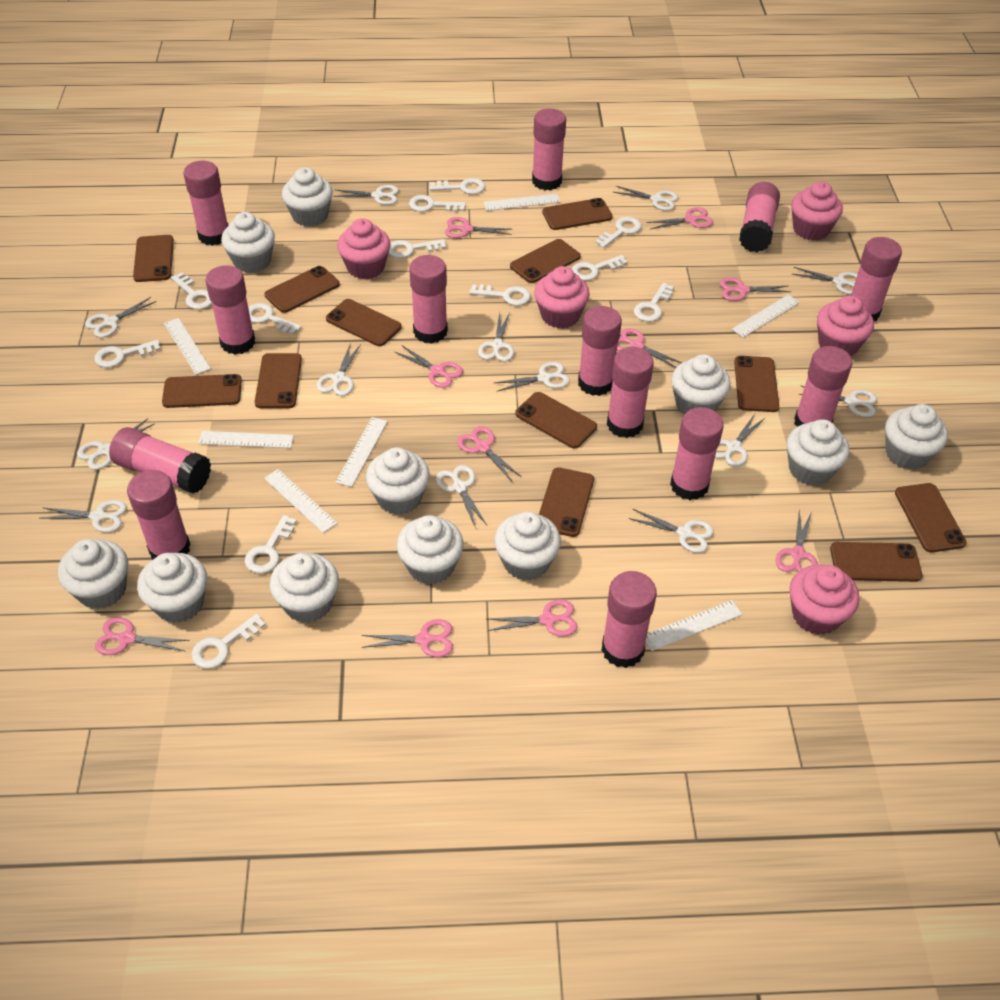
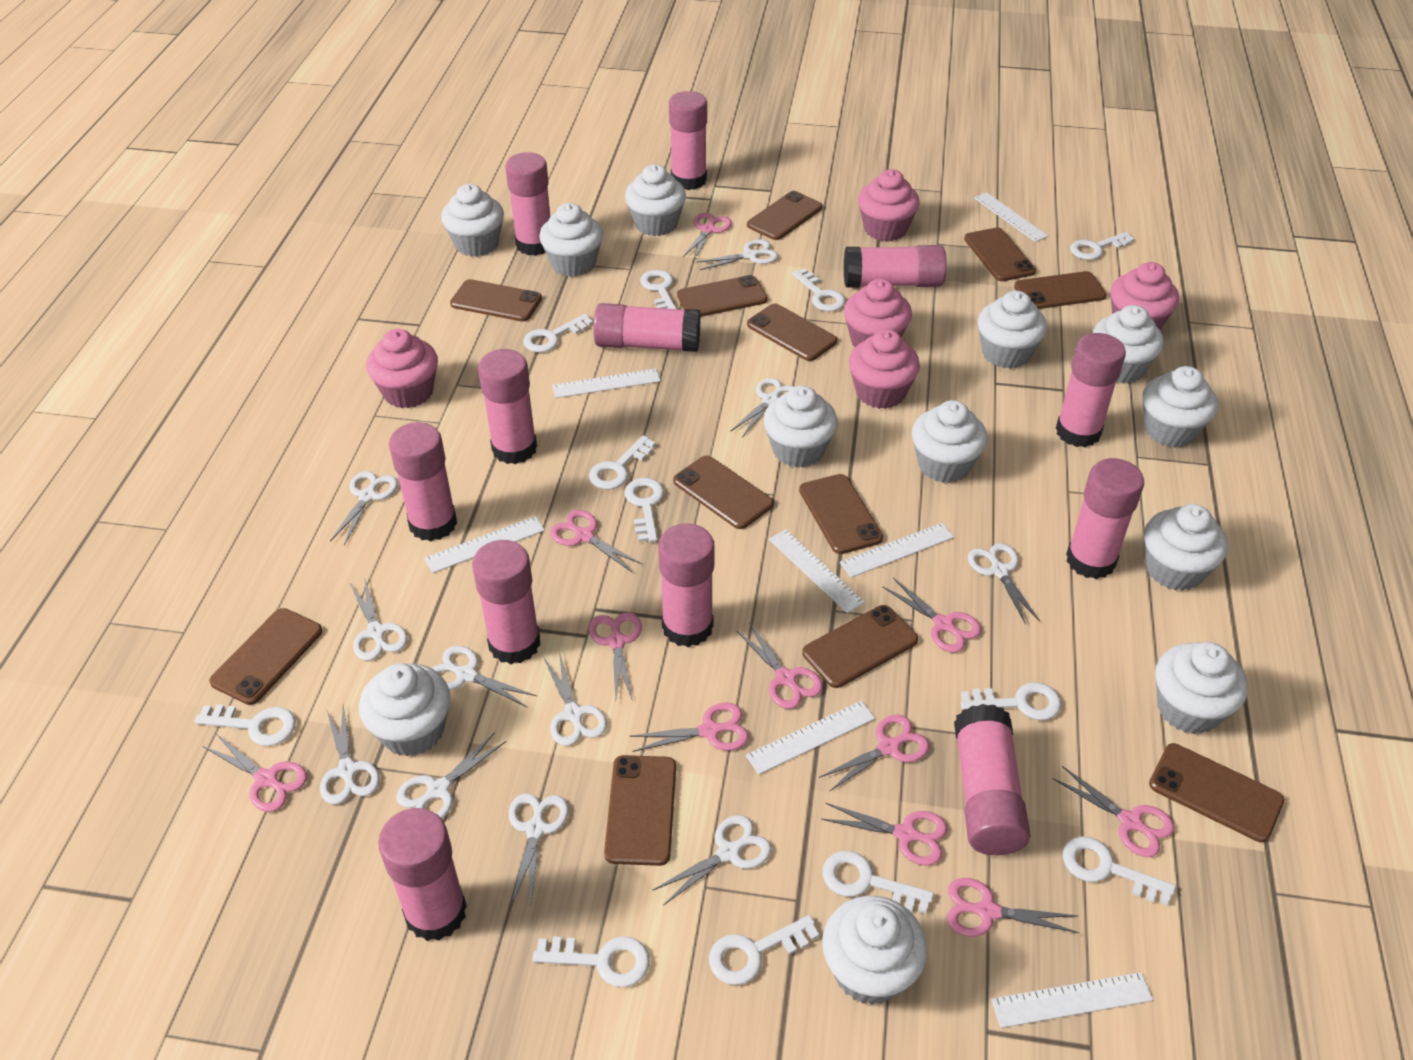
pink glue stick: 13 -> 12
pink scissors: 10 -> 11
white cupcake: 11 -> 12
white scissors: 13 -> 11

